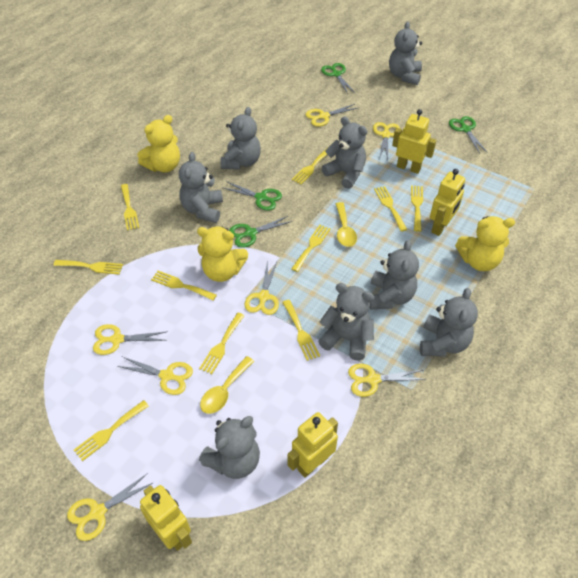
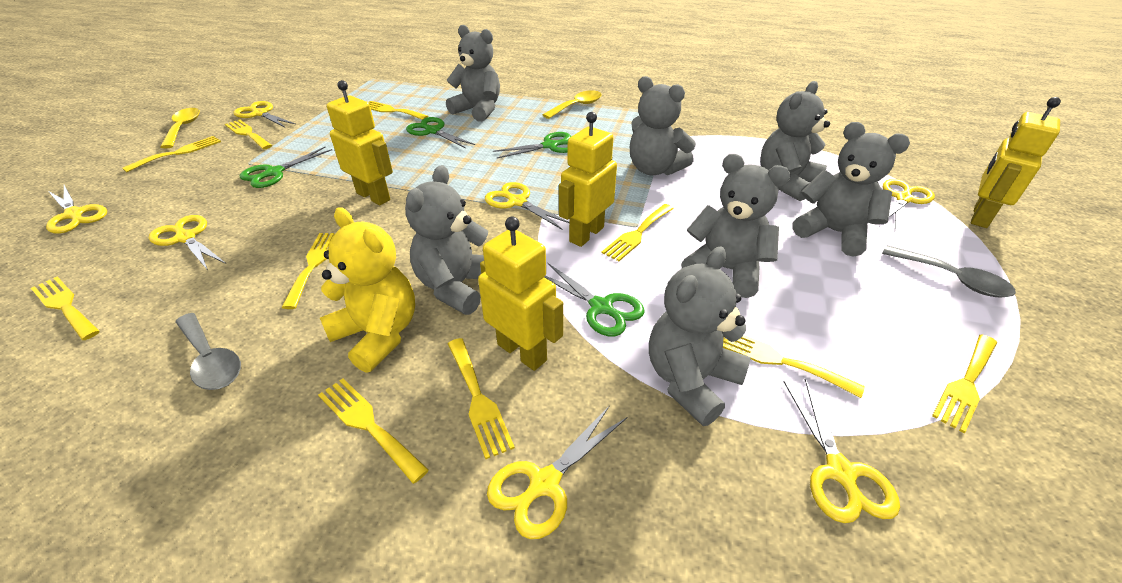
grey spoon: 0 -> 2
grey teddy bear: 8 -> 7
yellow teddy bear: 3 -> 1

